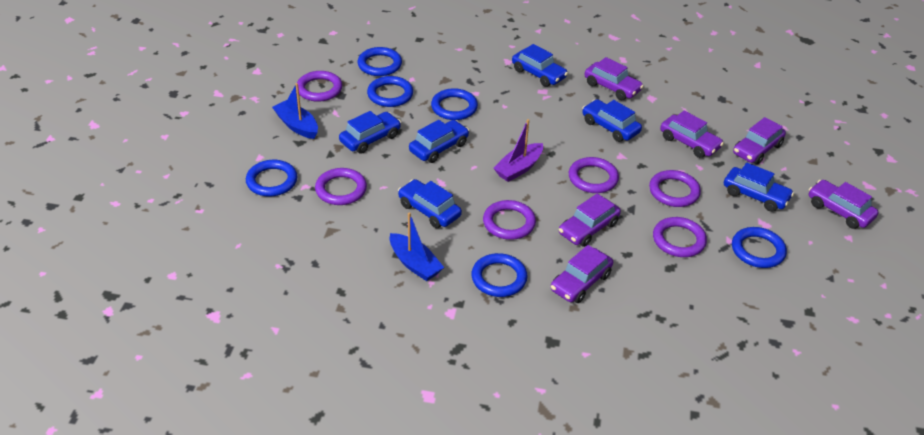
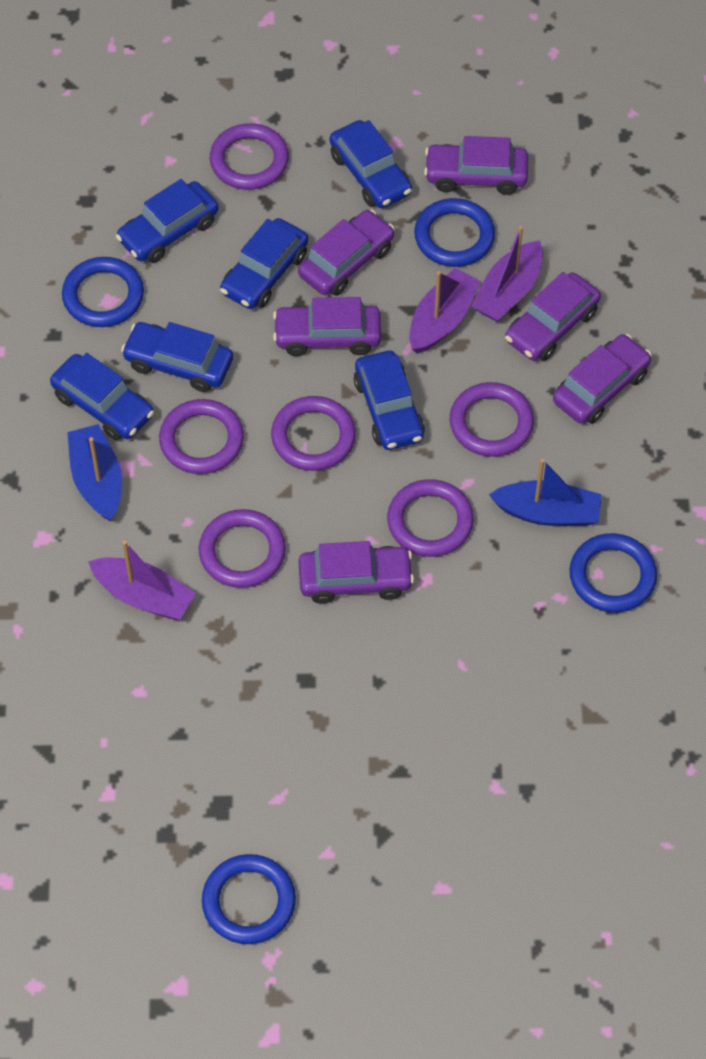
blue ring: 6 -> 4
purple boat: 1 -> 3

